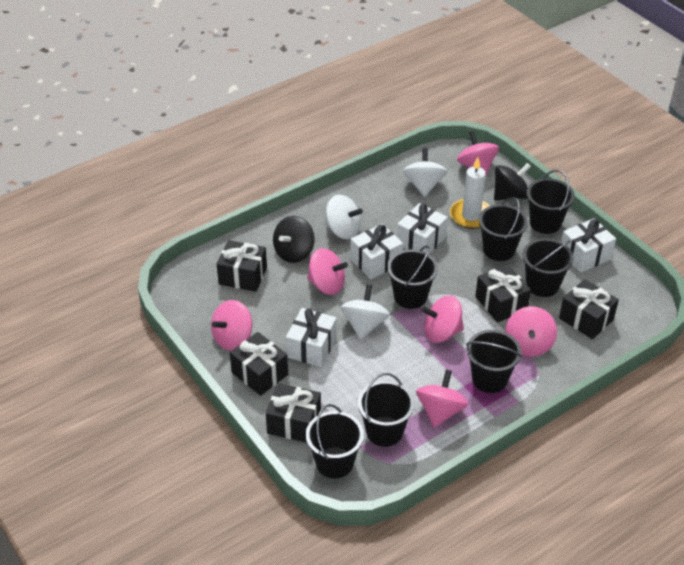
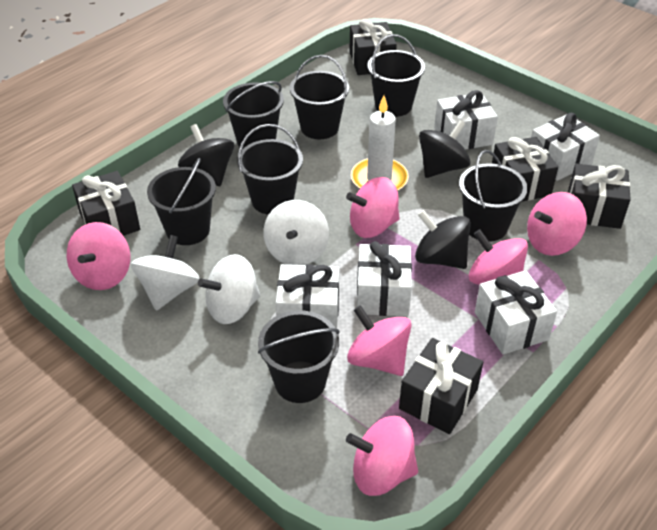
black spinning top: 2 -> 3
white gift: 4 -> 5

